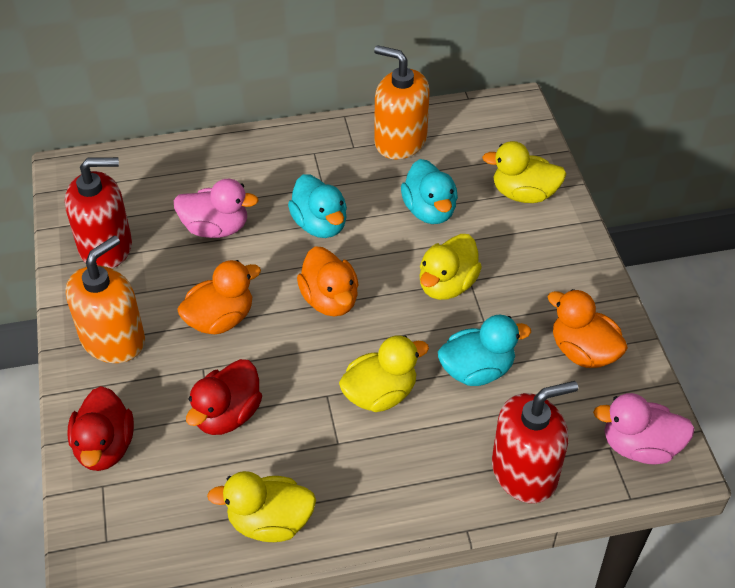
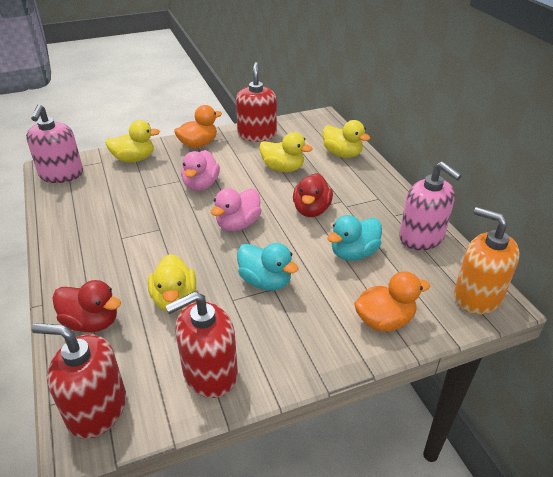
orange duck: 3 -> 2
orange soap dispenser: 2 -> 1
pink soap dispenser: 0 -> 2
red soap dispenser: 2 -> 3
turquoise duck: 3 -> 2

